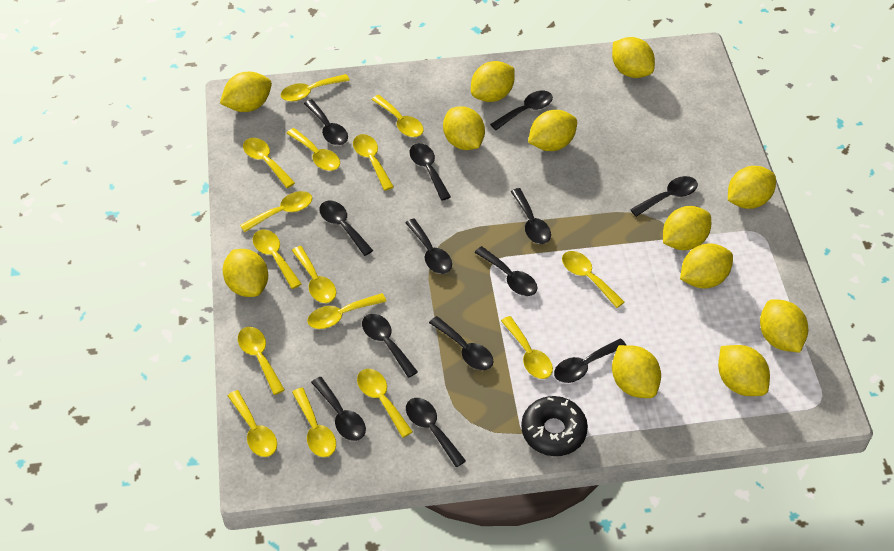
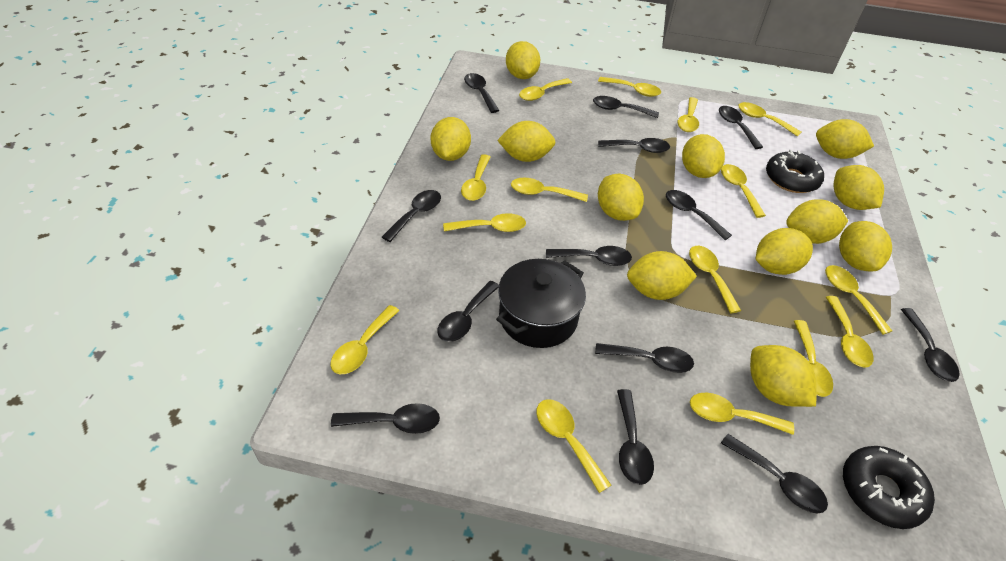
black donut: 1 -> 2
black pot: 0 -> 1

